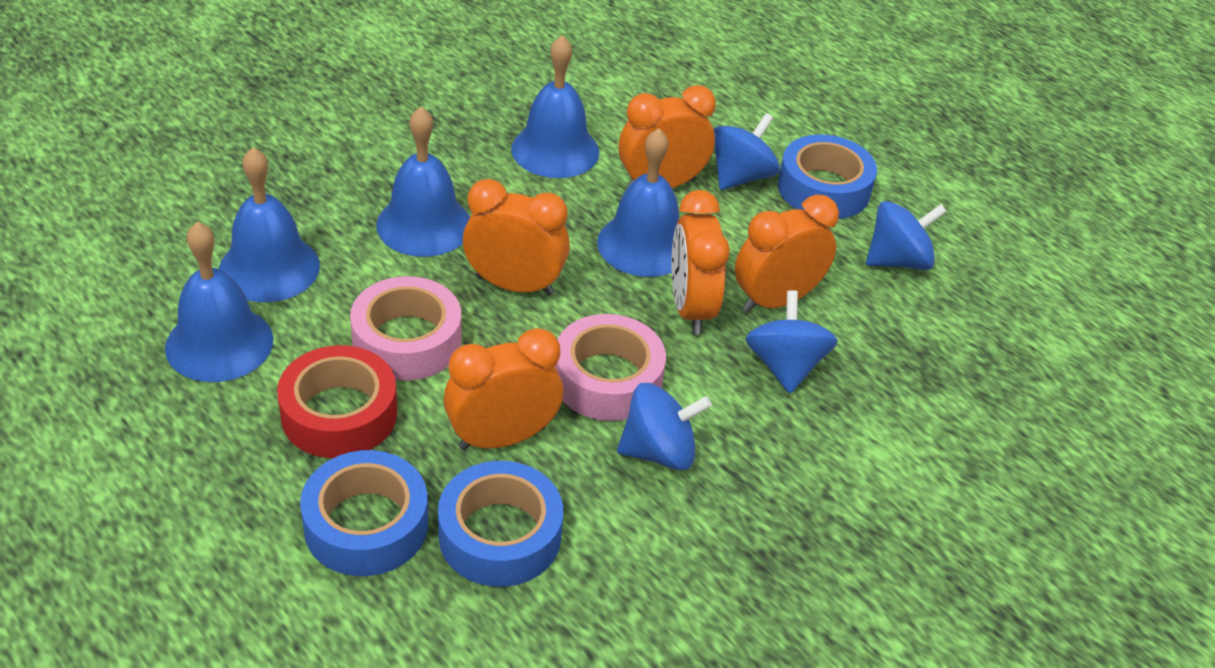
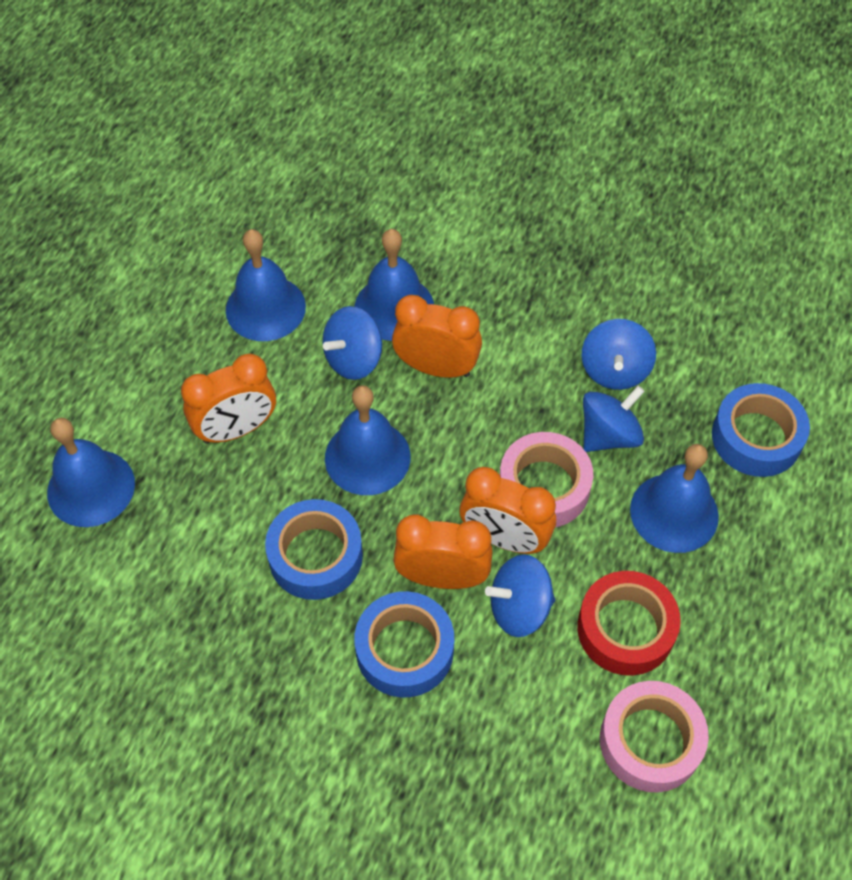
orange clock: 5 -> 4

